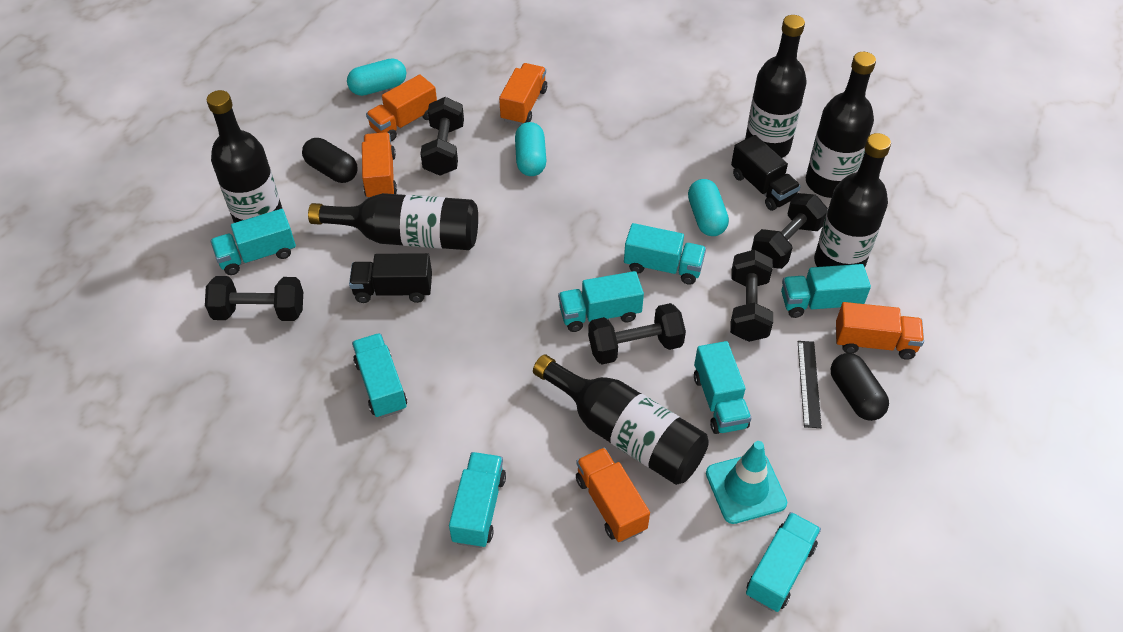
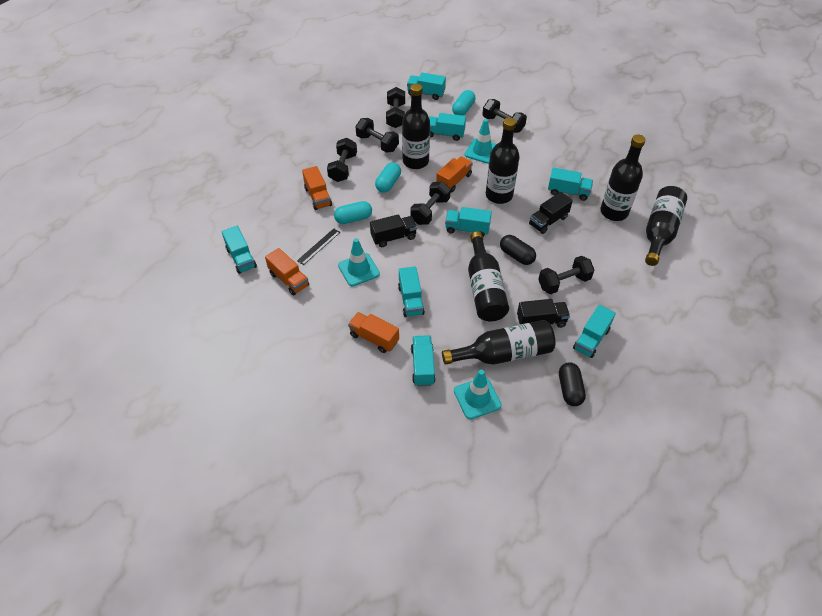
black dumbbell: 5 -> 6
black truck: 2 -> 3
orange truck: 5 -> 4
turquoise traffic cone: 1 -> 3

